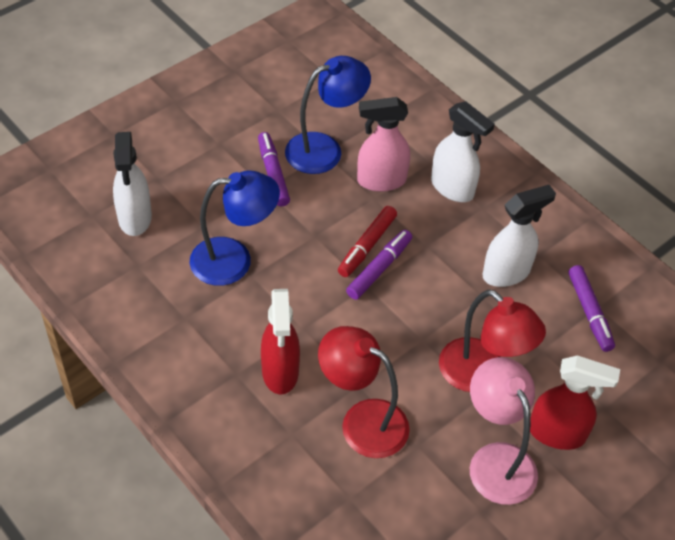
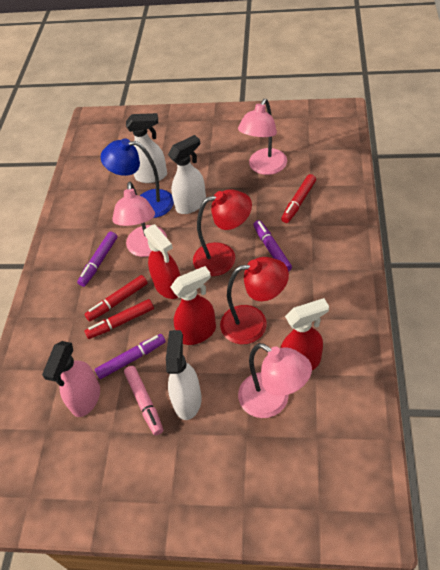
blue lamp: 2 -> 1
pink lamp: 1 -> 3
pink marker: 0 -> 1
red marker: 1 -> 3
red spray bottle: 2 -> 3

